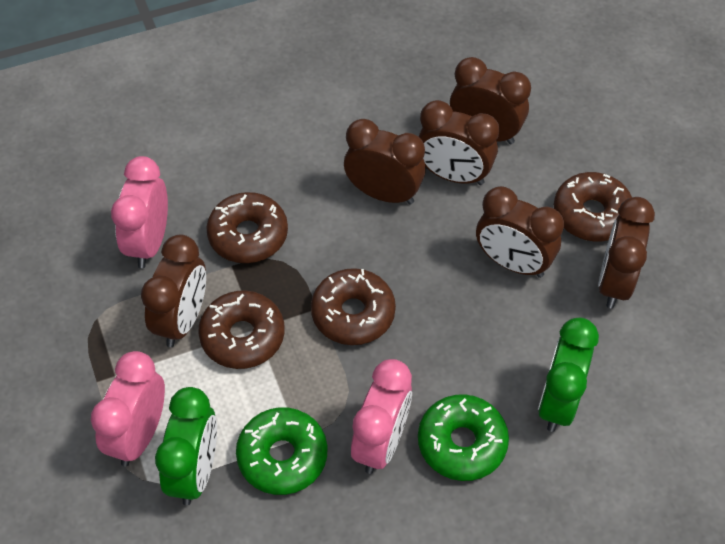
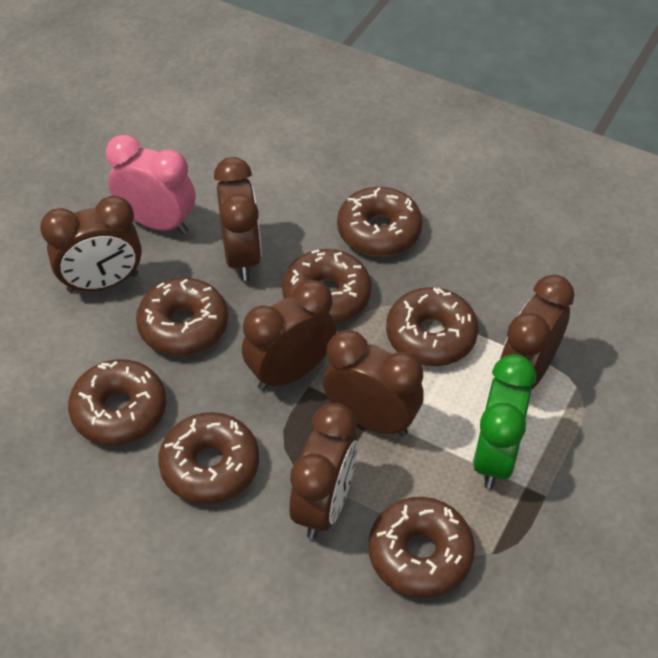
brown donut: 4 -> 7
green clock: 2 -> 1
green donut: 2 -> 0
pink clock: 3 -> 1

